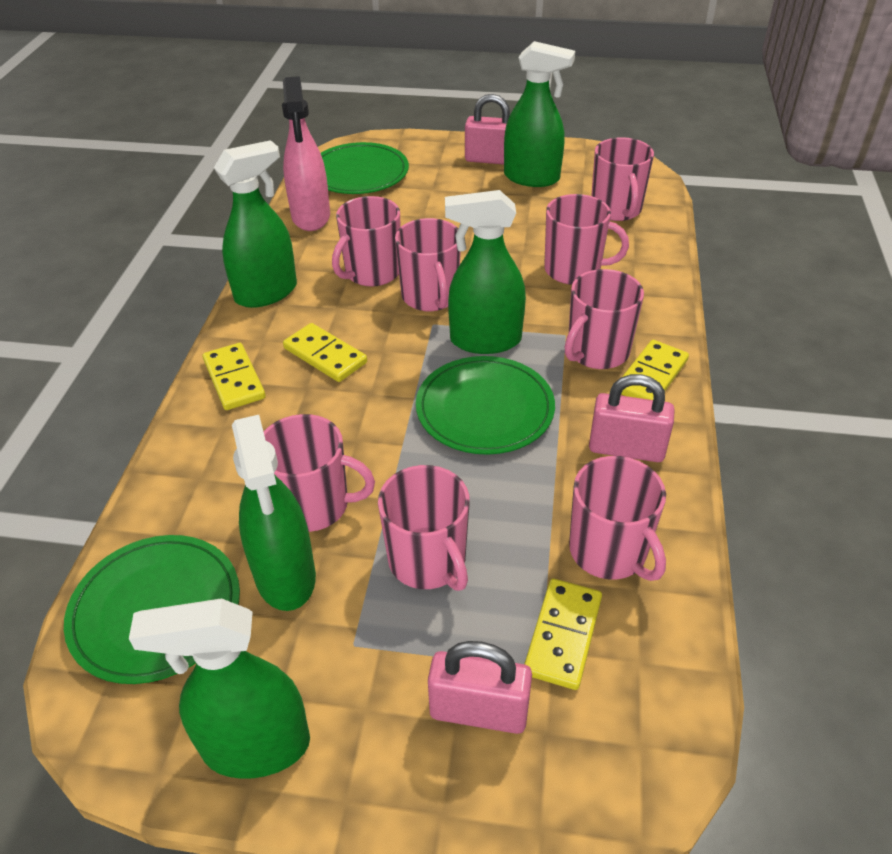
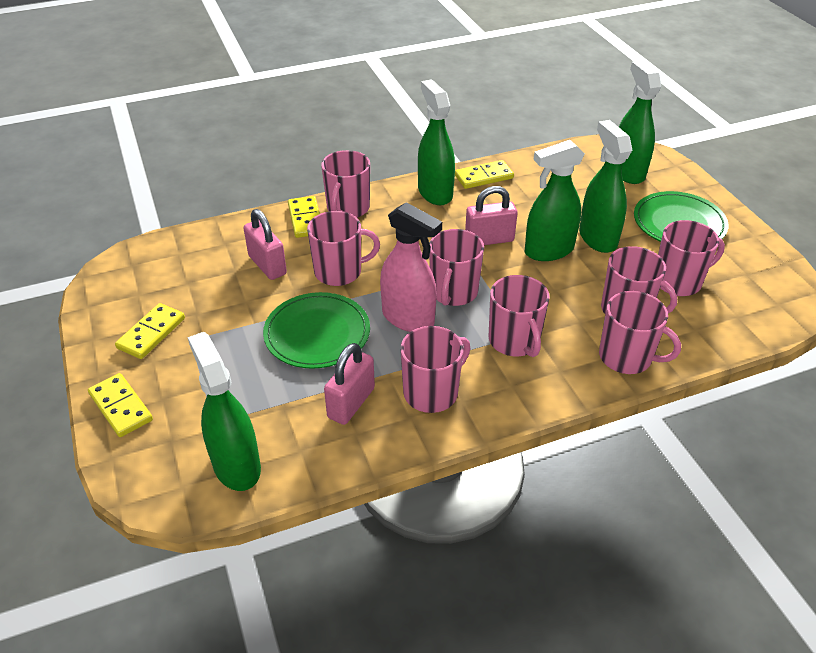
green plate: 3 -> 2

